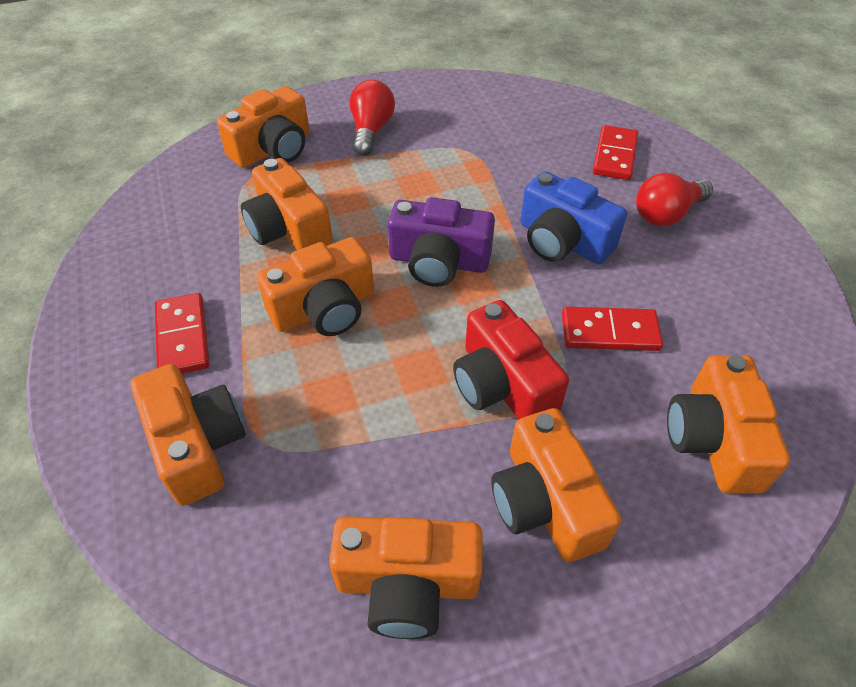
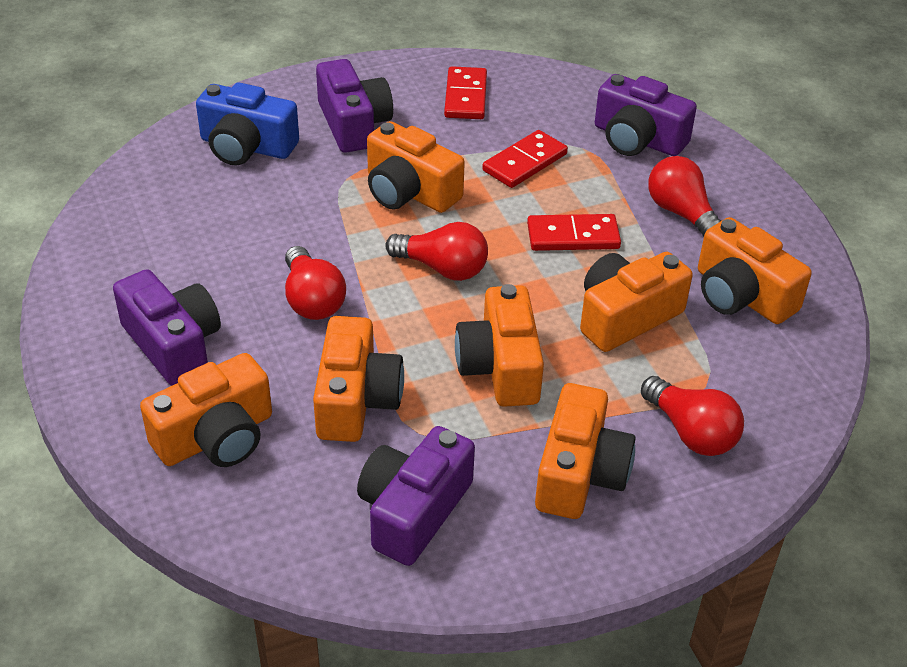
purple camera: 1 -> 4
red camera: 1 -> 0
red light bulb: 2 -> 4

